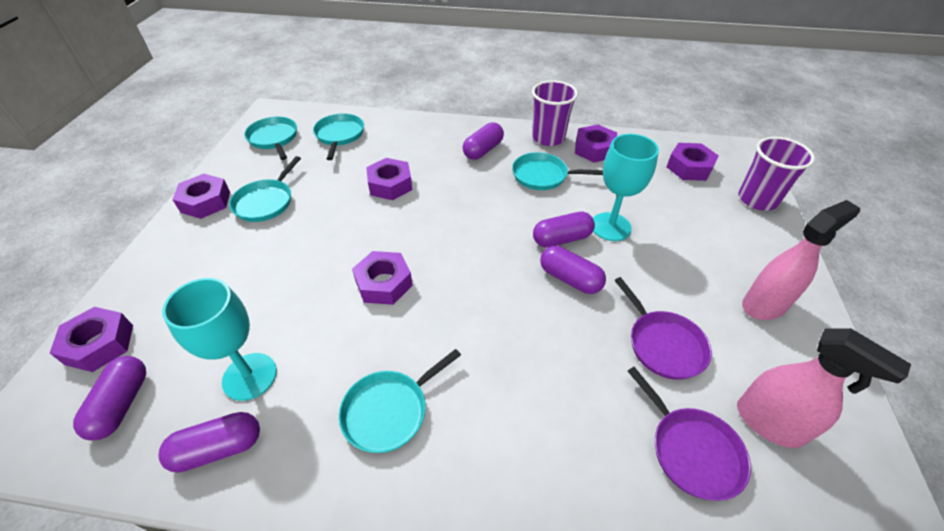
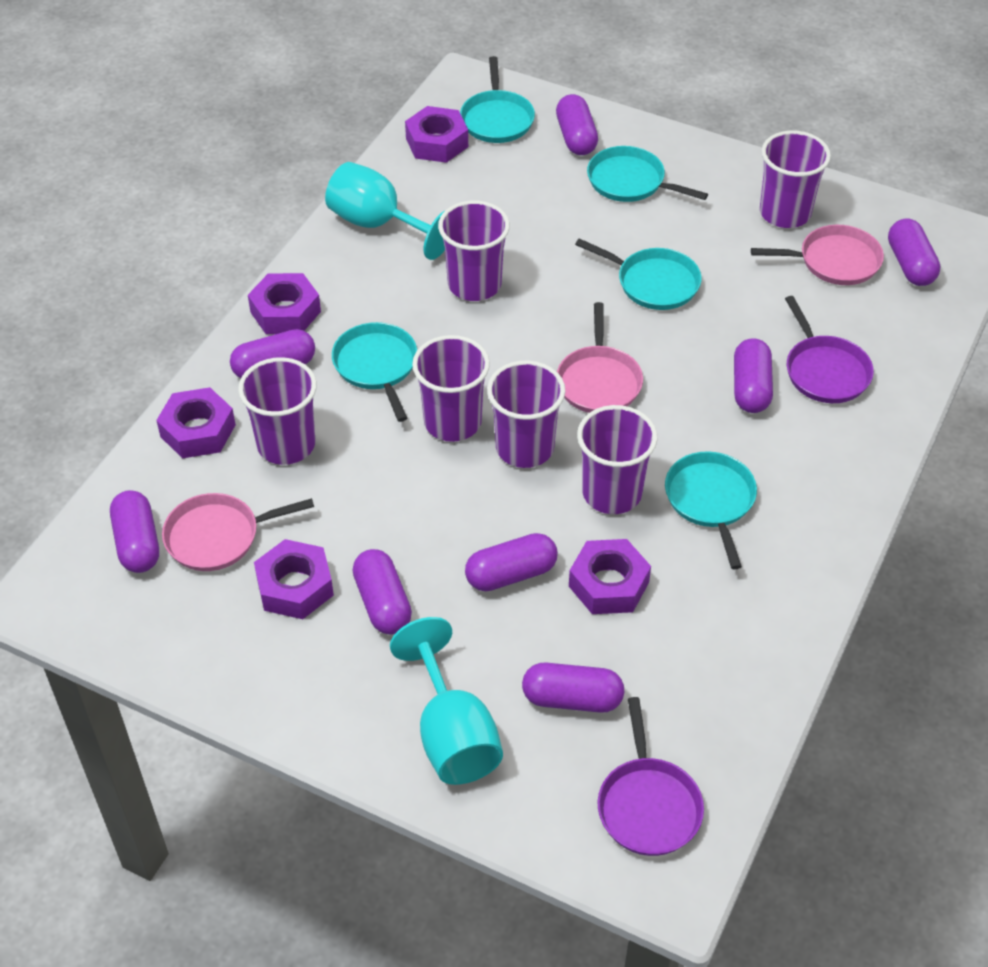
pink pan: 0 -> 3
pink spray bottle: 2 -> 0
purple capsule: 5 -> 8
purple cup: 2 -> 6
purple nut: 6 -> 5

